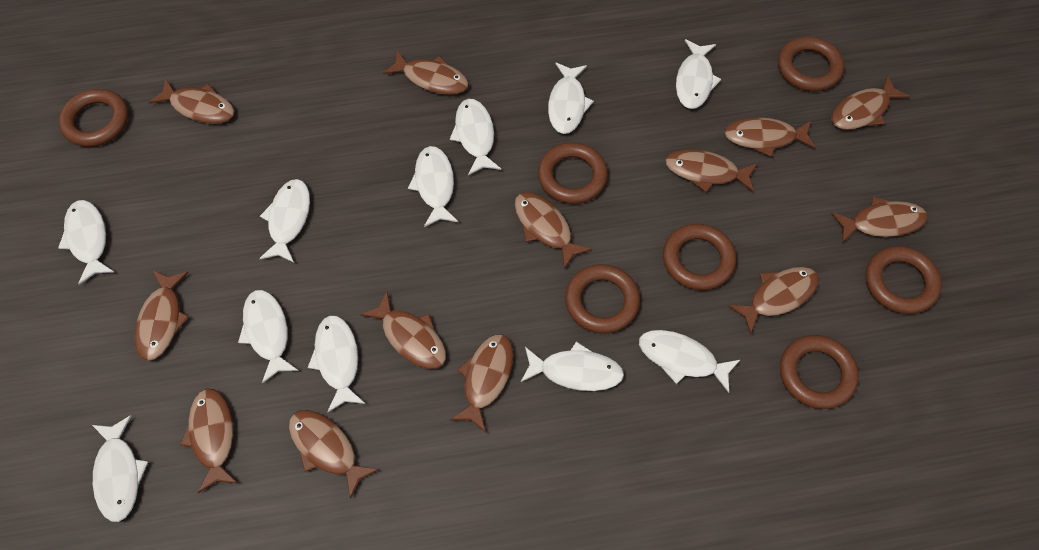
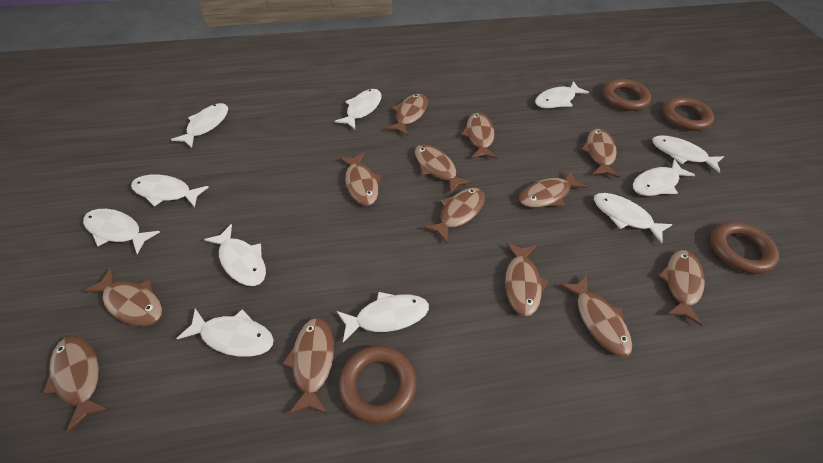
brown ring: 7 -> 4

